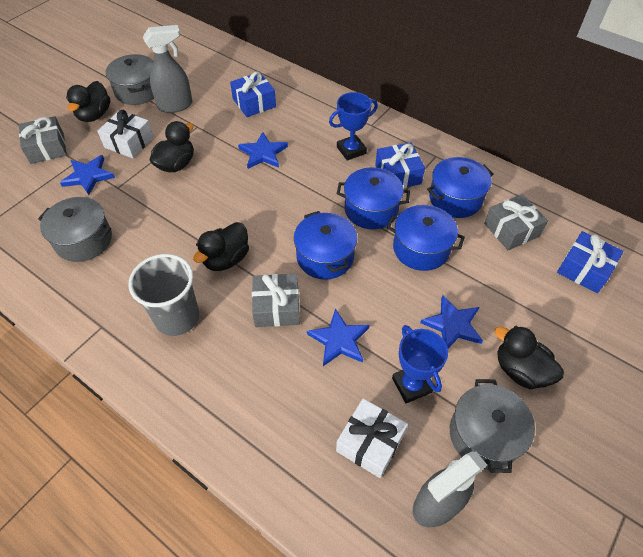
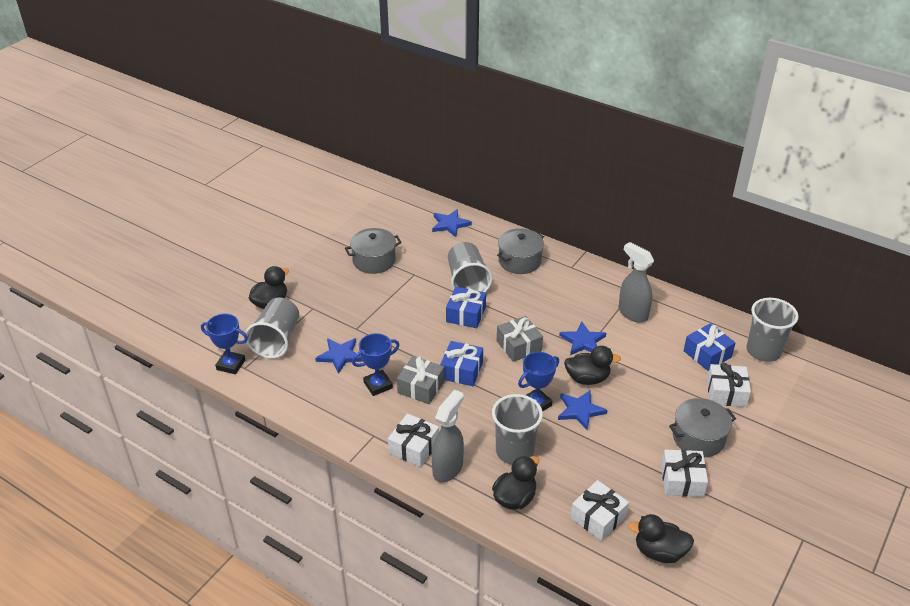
blue pot: 4 -> 0
blue trophy: 2 -> 3
grey cup: 1 -> 4
grey gift: 3 -> 2
white gift: 2 -> 4

